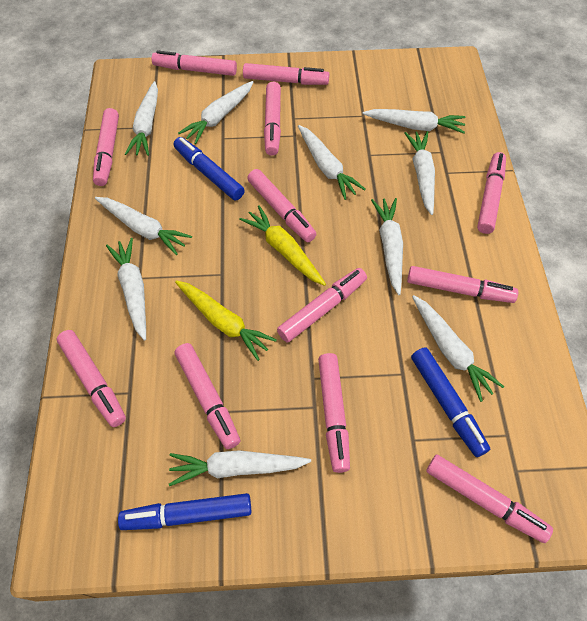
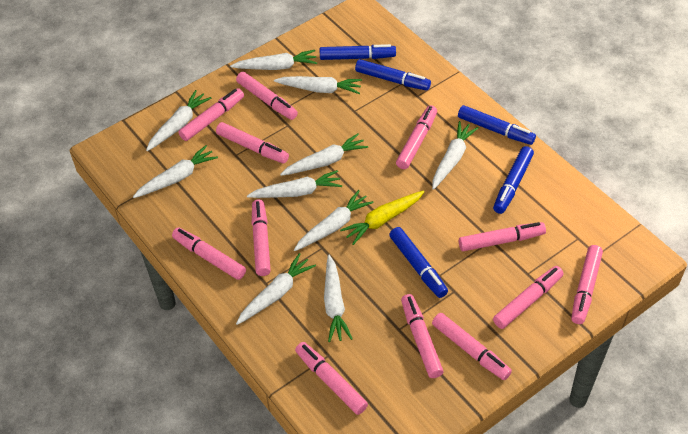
blue marker: 3 -> 5
yellow carrot: 2 -> 1

